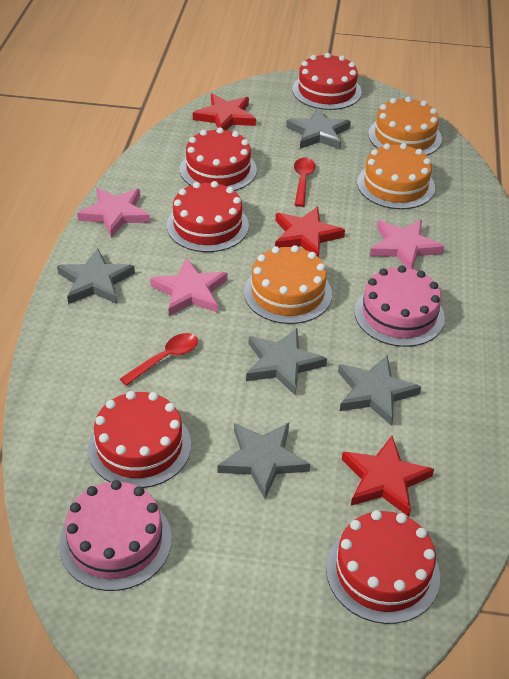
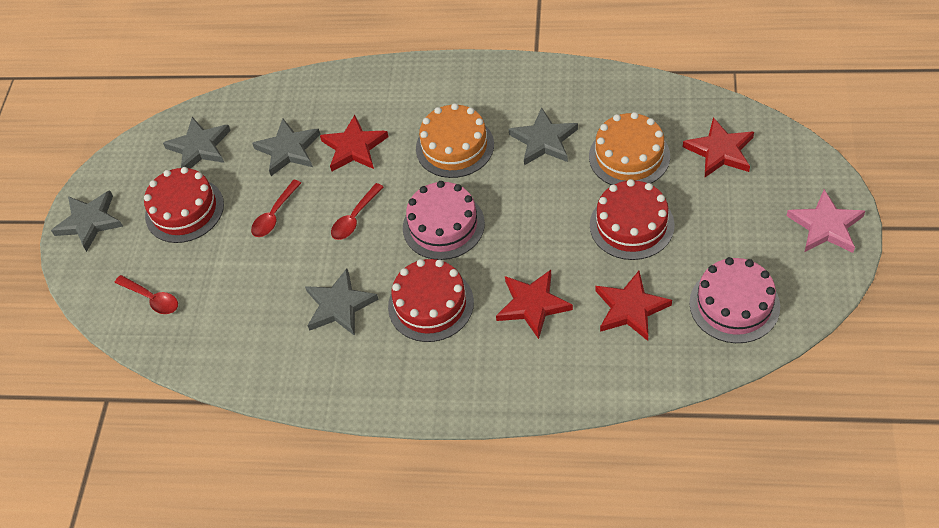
orange cake: 3 -> 2
pink star: 3 -> 1
red cake: 5 -> 3
red spoon: 2 -> 3
red star: 3 -> 4

